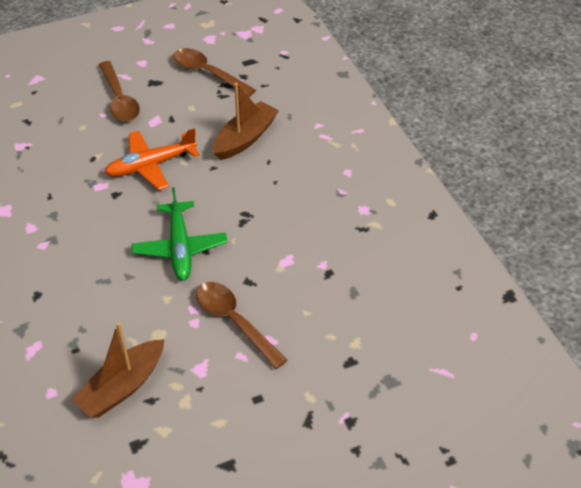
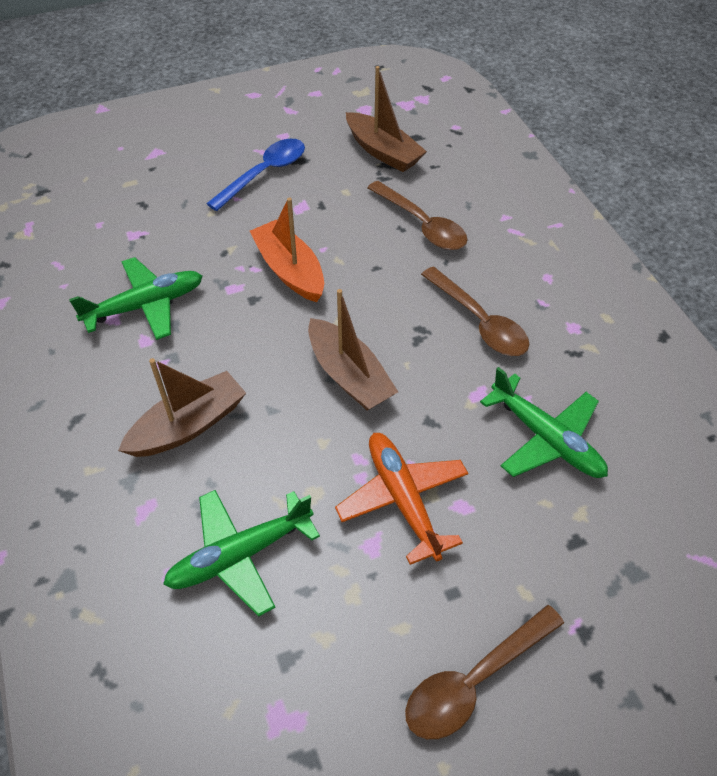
blue spoon: 0 -> 1
brown boat: 2 -> 3
green plane: 1 -> 3
orange boat: 0 -> 1

